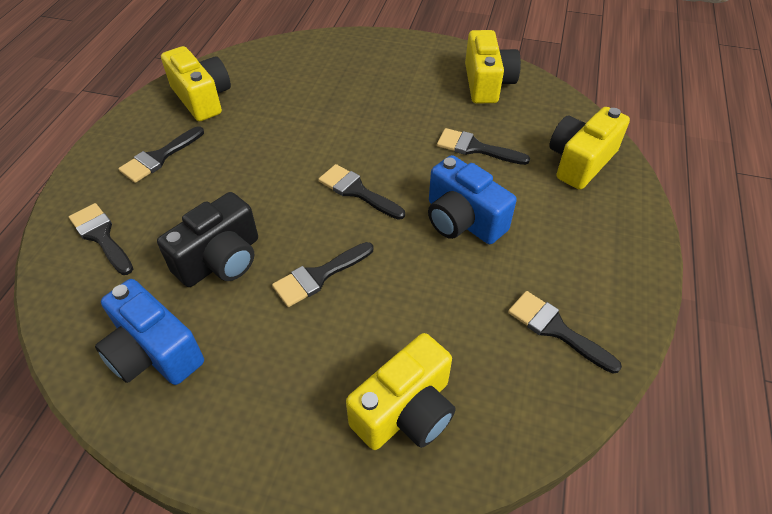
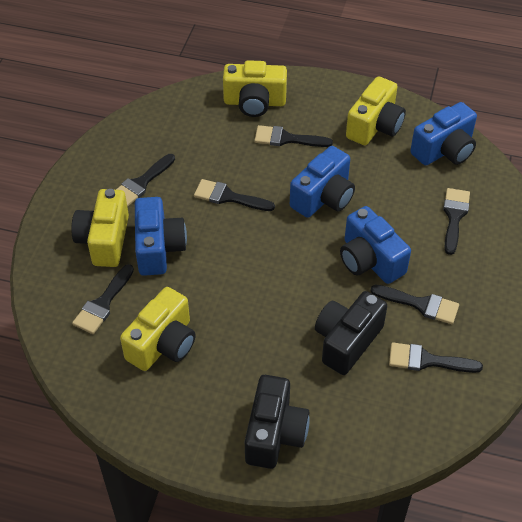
black brush: 6 -> 7
black camera: 1 -> 2
blue camera: 2 -> 4

